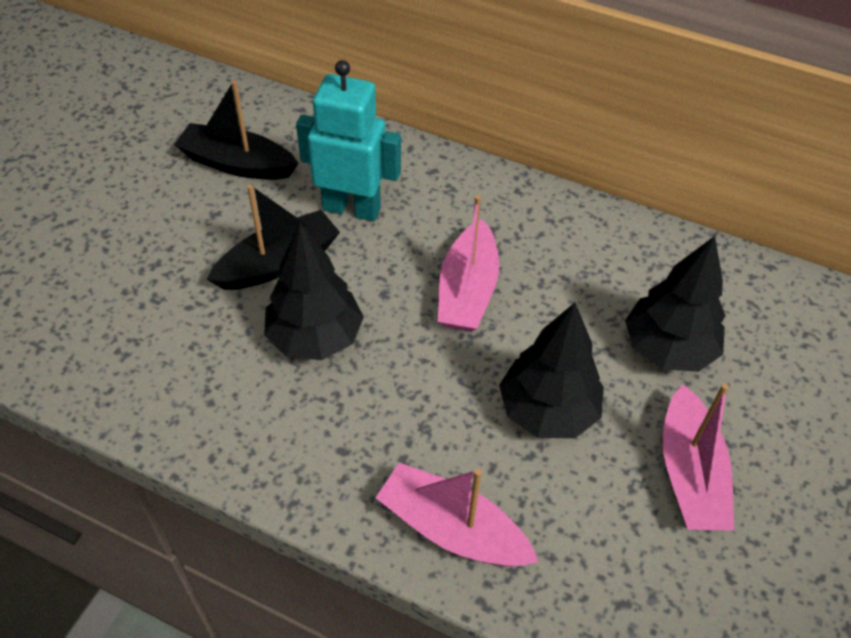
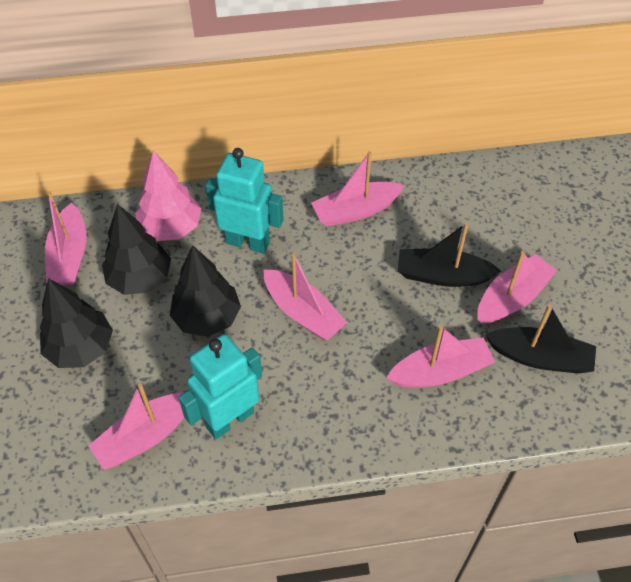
pink boat: 3 -> 6
pink tree: 0 -> 1
turquoise robot: 1 -> 2

